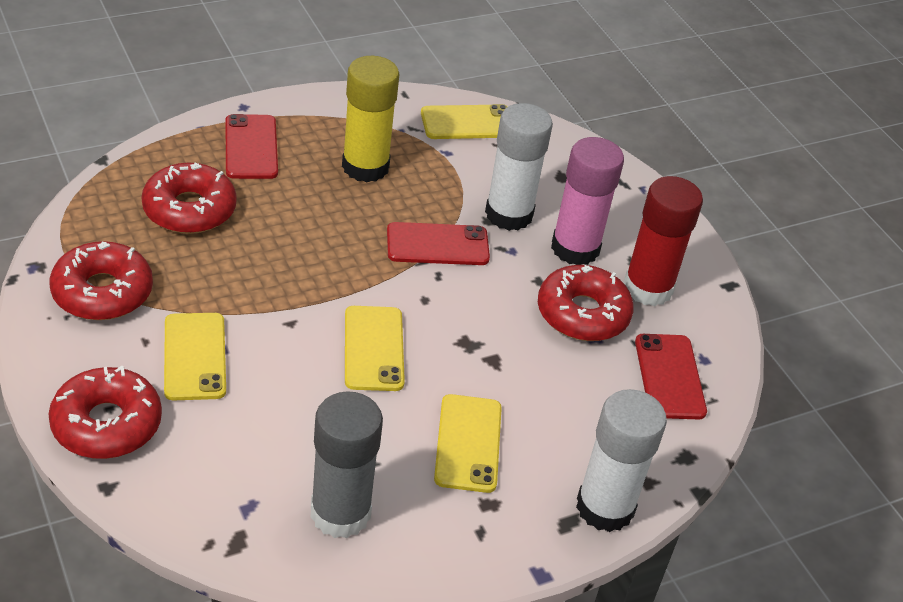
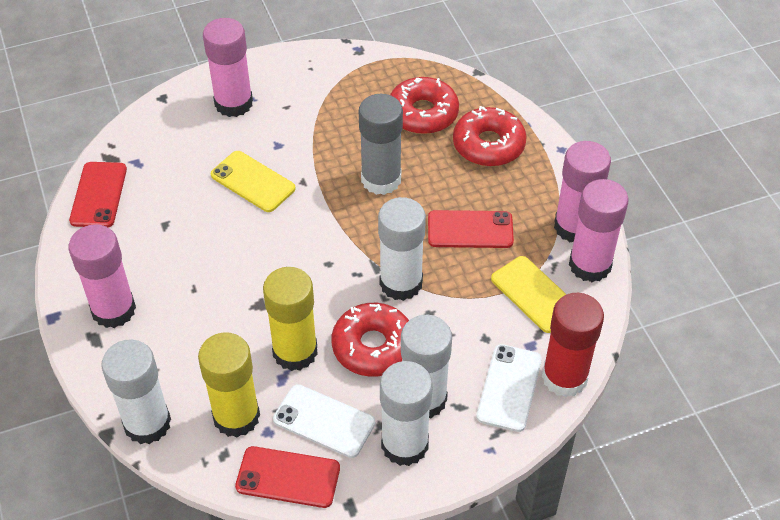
pink glue stick: 1 -> 4
red donut: 4 -> 3
white glue stick: 2 -> 4
white phone: 0 -> 2
yellow glue stick: 1 -> 2
yellow phone: 4 -> 2

